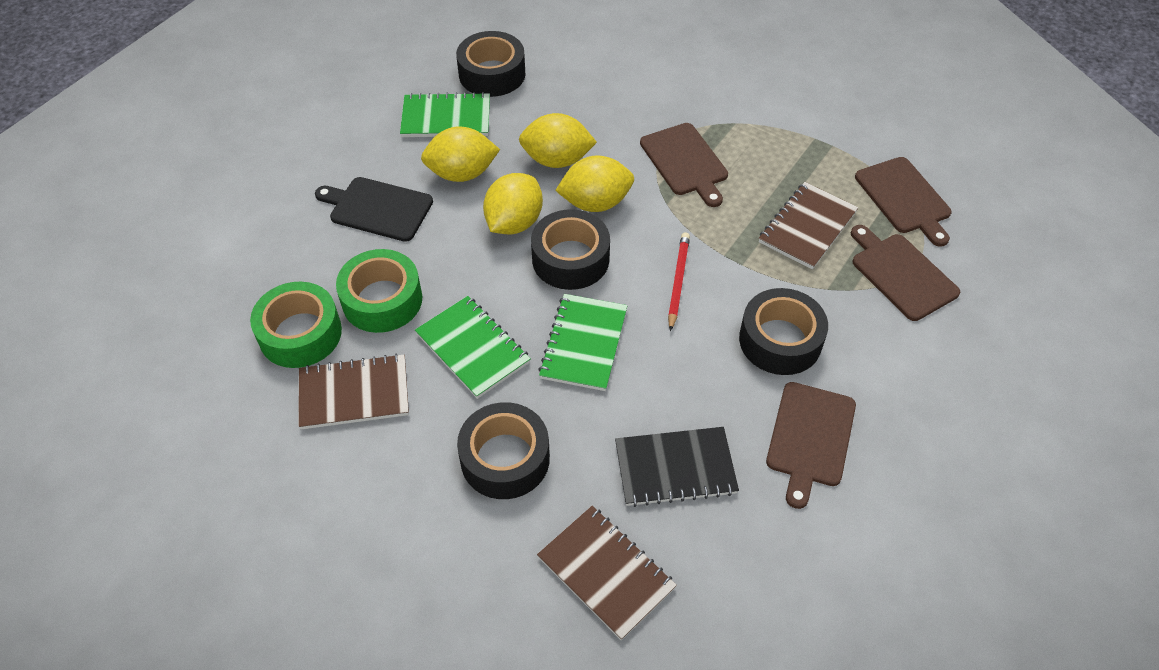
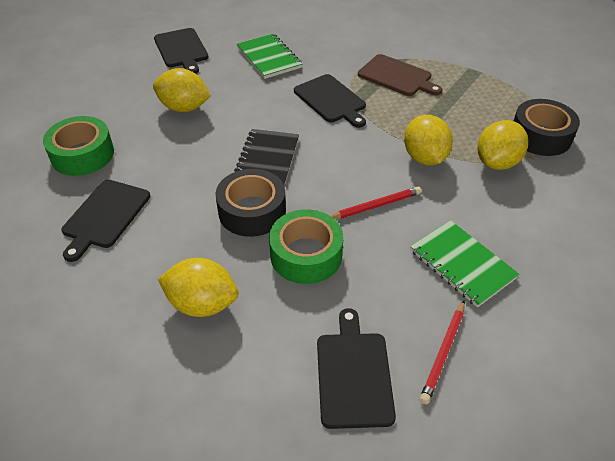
black cutting board: 1 -> 4
black tape: 4 -> 2
brown cutting board: 4 -> 1
brown notebook: 3 -> 0
green notebook: 3 -> 2
red pencil: 1 -> 2

